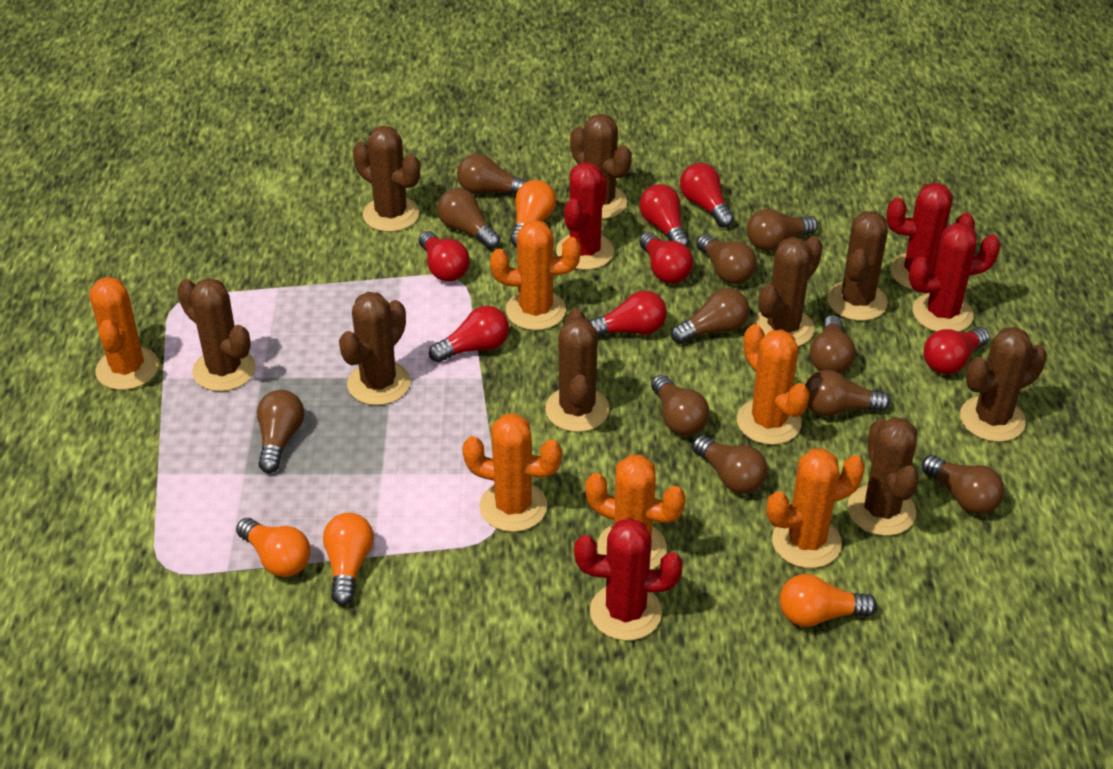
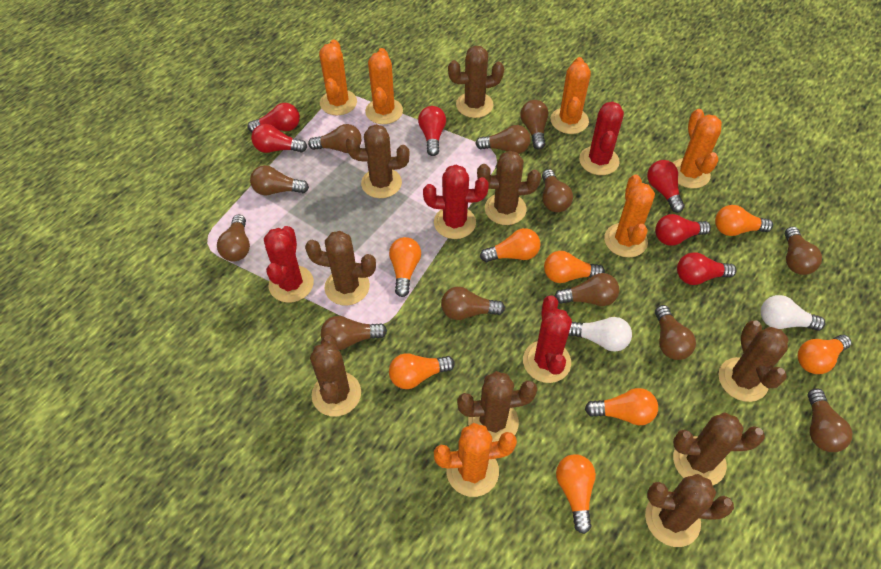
brown light bulb: 11 -> 12
orange light bulb: 4 -> 8
red light bulb: 7 -> 6
white light bulb: 0 -> 2

